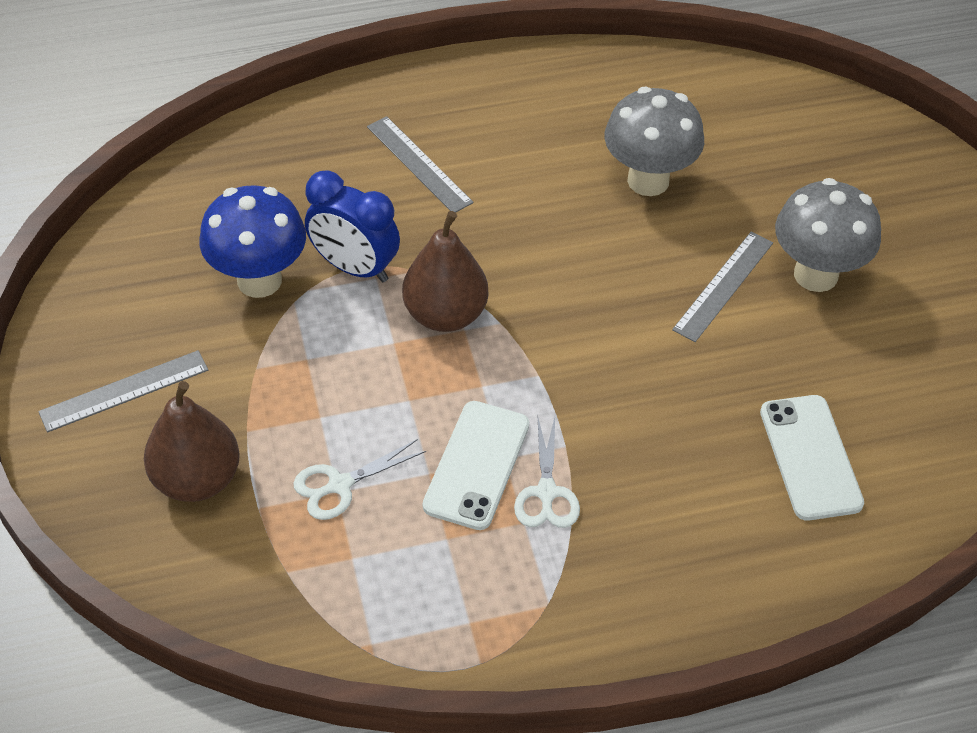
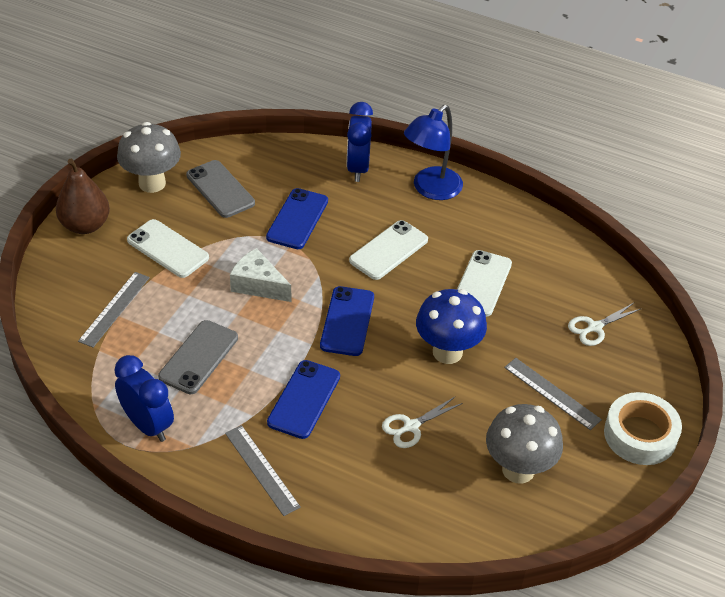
blue clock: 1 -> 2
blue lamp: 0 -> 1
blue phone: 0 -> 3
brown pear: 2 -> 1
grey phone: 0 -> 2
white cheese: 0 -> 1
white phone: 2 -> 3
white tape: 0 -> 1

